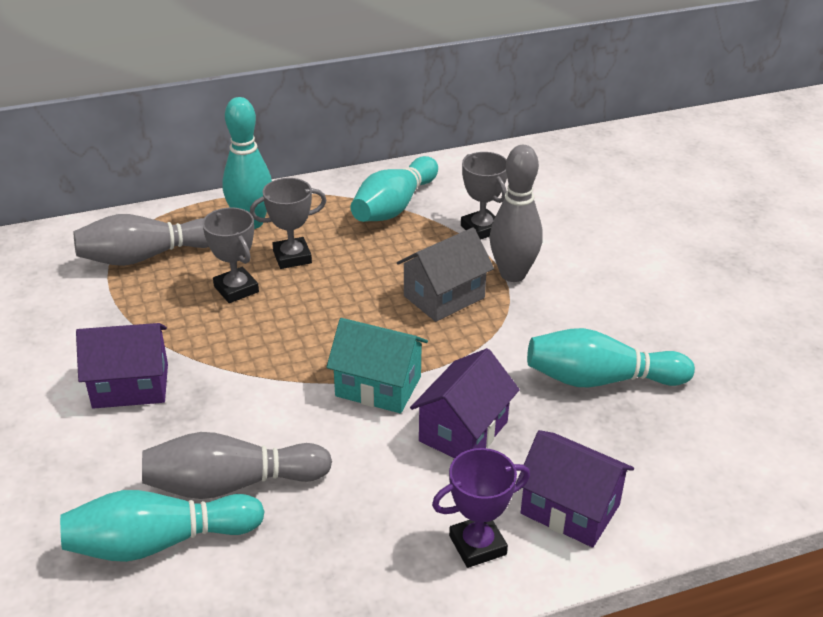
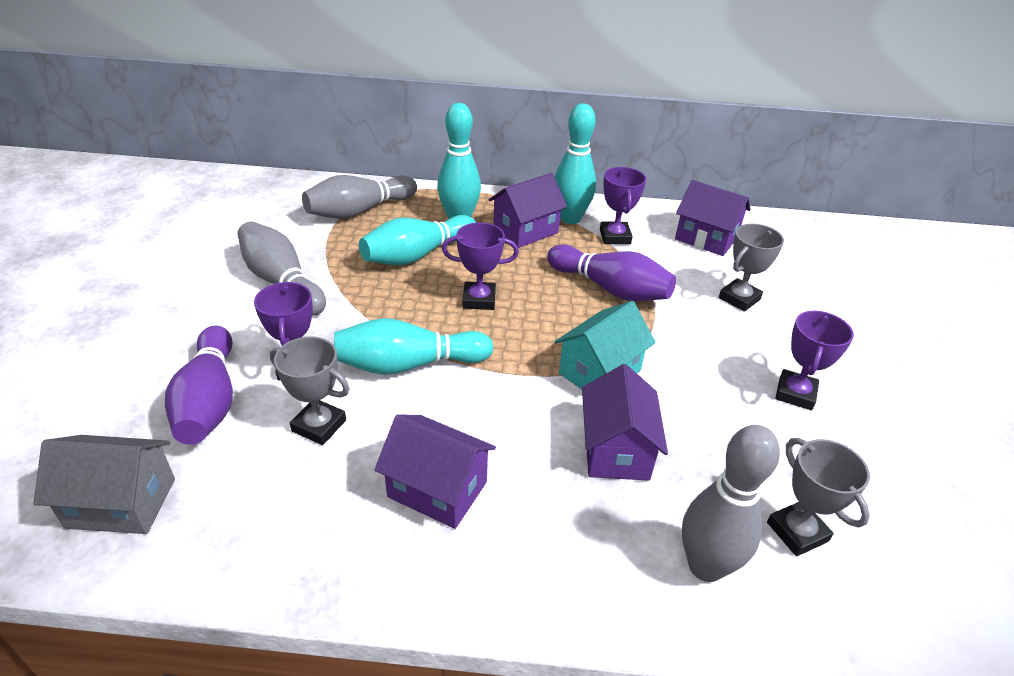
purple bowling pin: 0 -> 2
purple house: 3 -> 4
purple trophy: 1 -> 4

